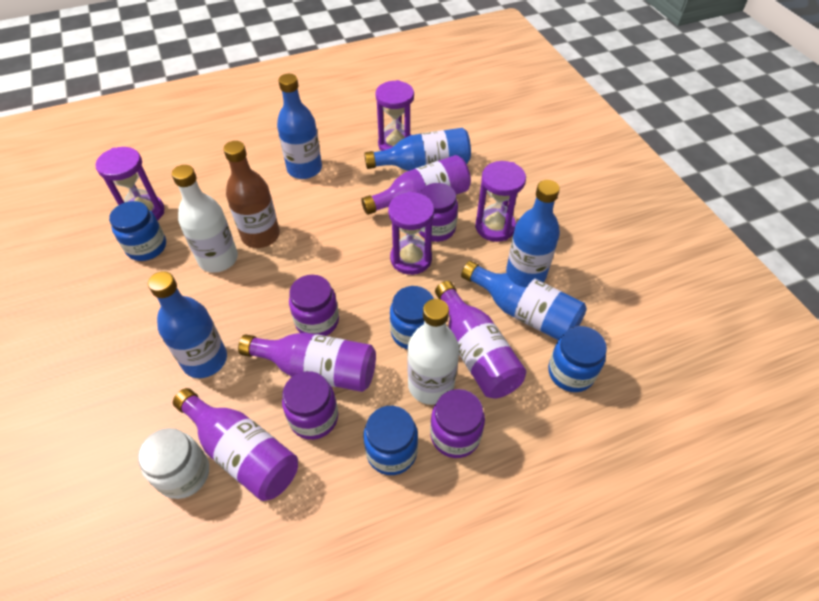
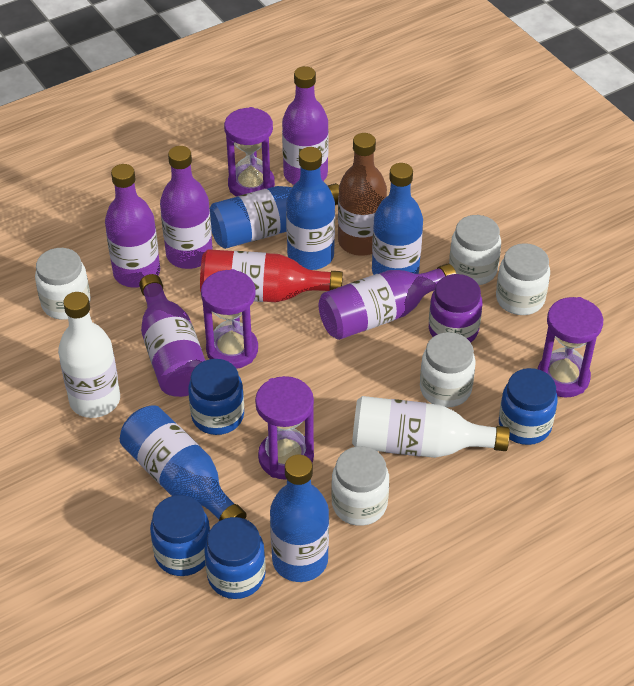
purple bottle: 4 -> 5
purple jar: 4 -> 1
red bottle: 0 -> 1
white jar: 1 -> 5

